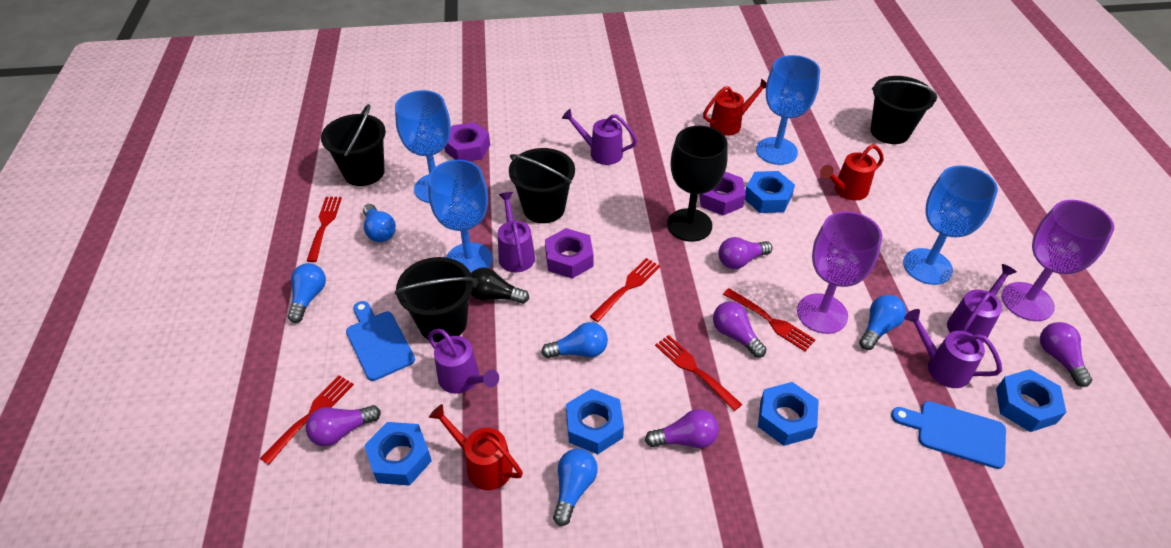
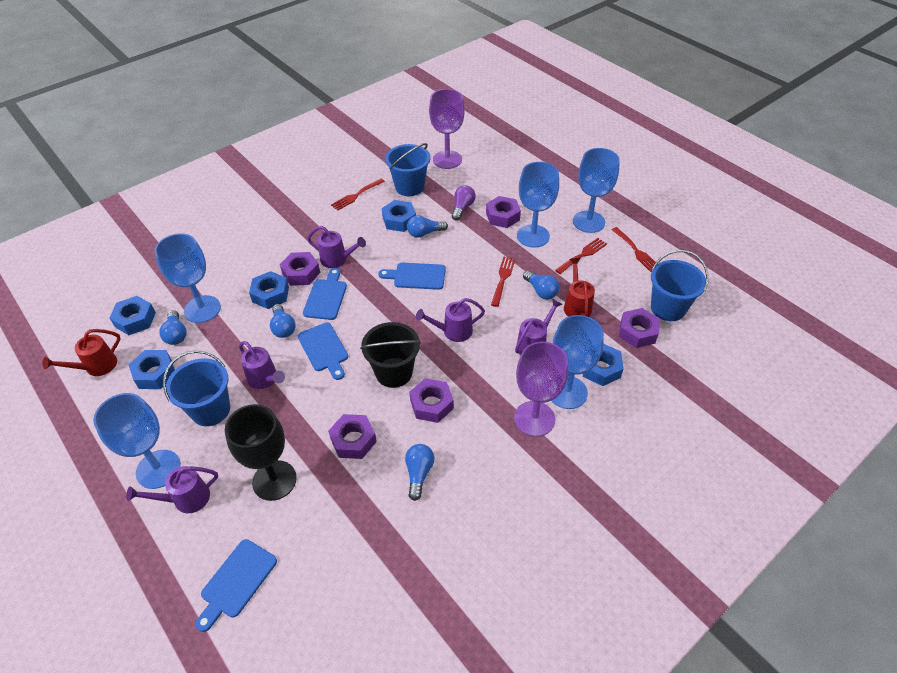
black bucket: 4 -> 1
black light bulb: 1 -> 0
blue bucket: 0 -> 3
blue cutting board: 2 -> 4
blue goblet: 4 -> 5
purple light bulb: 5 -> 1
purple nut: 3 -> 5
red fork: 5 -> 4
red watering can: 3 -> 2

